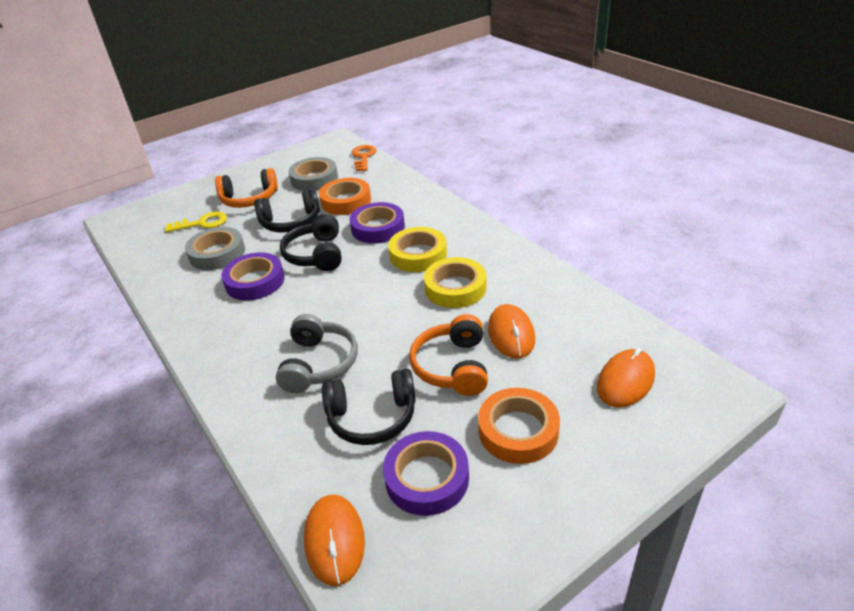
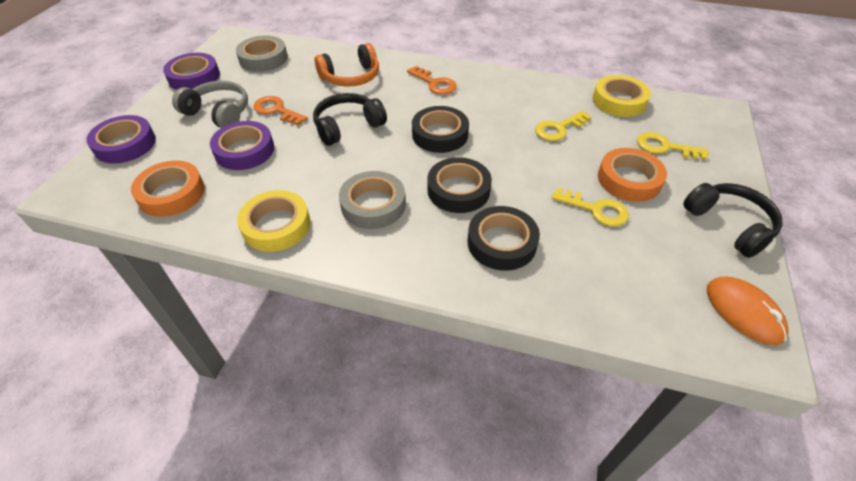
black headphones: 3 -> 2
black tape: 0 -> 3
orange headphones: 2 -> 1
orange key: 1 -> 2
orange mouse: 3 -> 1
yellow key: 1 -> 3

